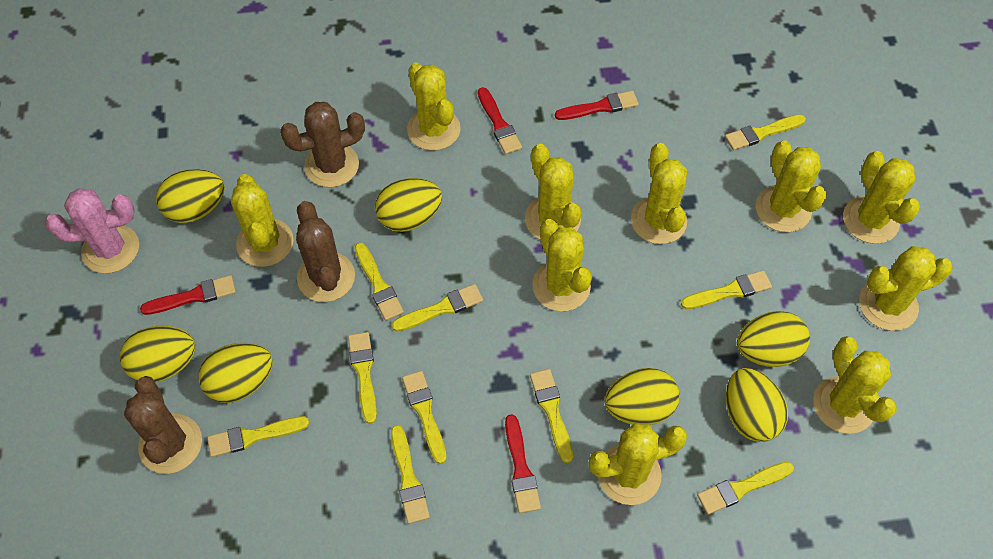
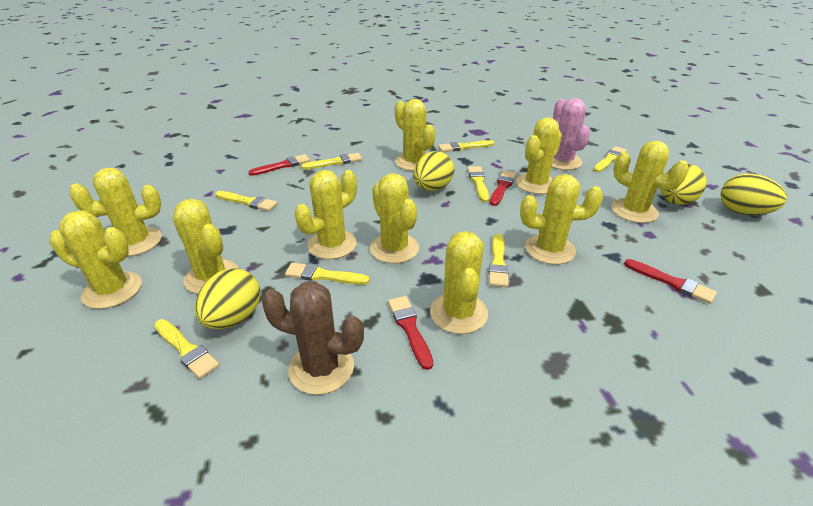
brown cactus: 3 -> 1
yellow brush: 10 -> 8
yellow egg: 7 -> 4

